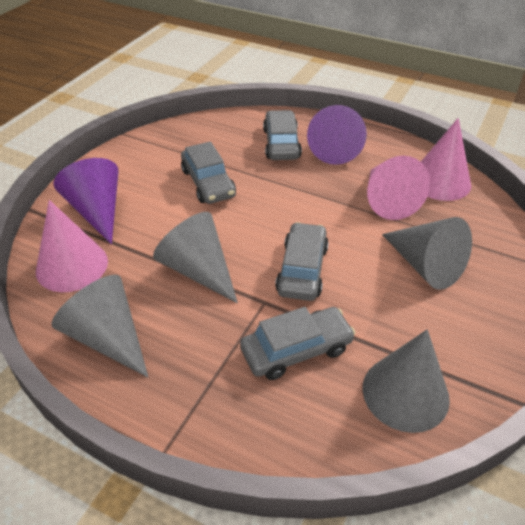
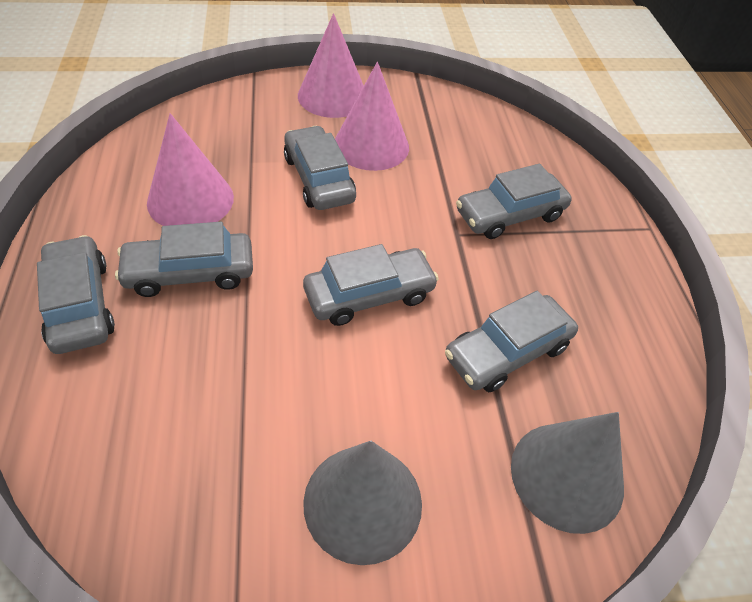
grey car: 4 -> 6
grey cone: 4 -> 2
purple cone: 2 -> 0

